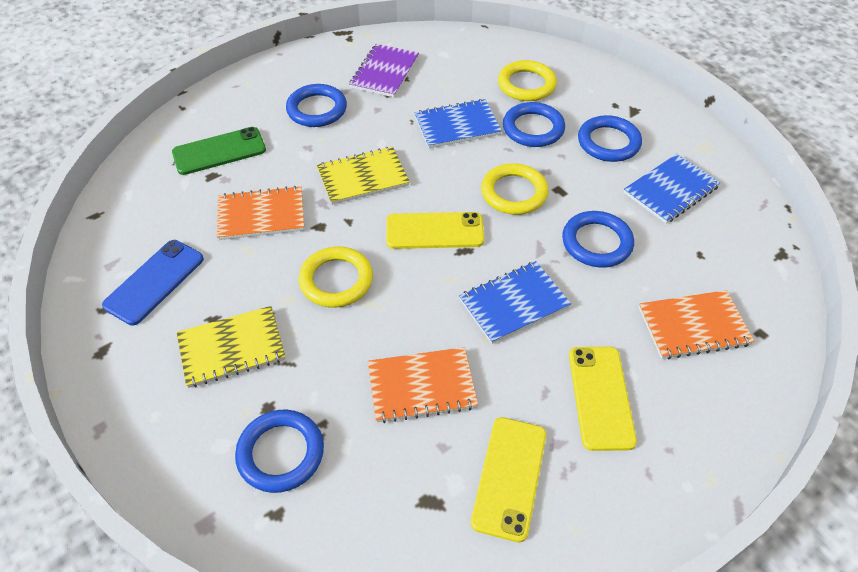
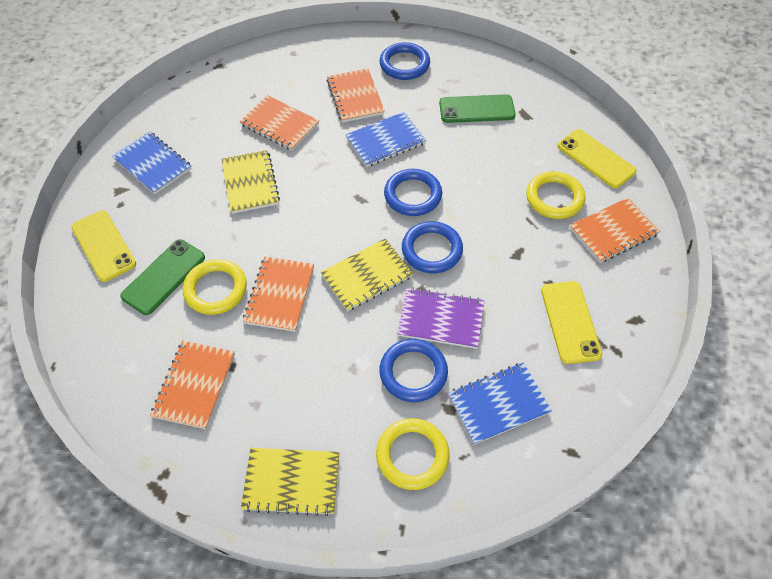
blue phone: 1 -> 0
blue ring: 5 -> 4
green phone: 1 -> 2
orange notebook: 3 -> 5
yellow notebook: 2 -> 3

